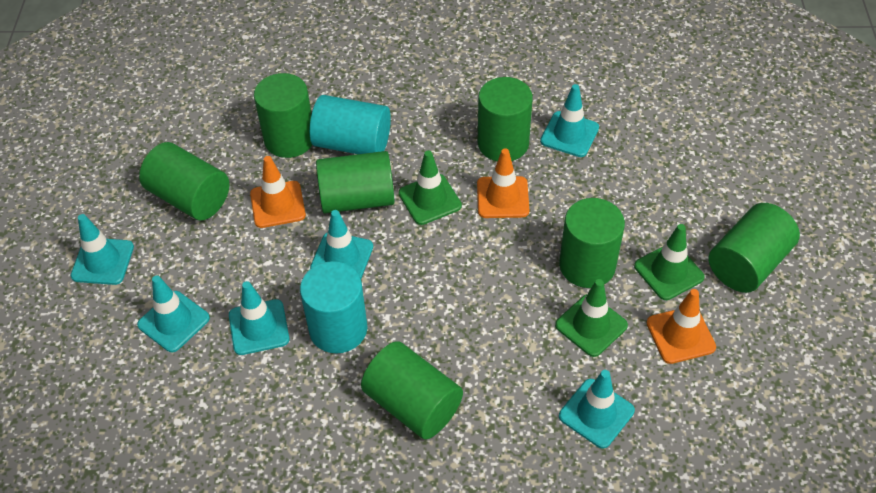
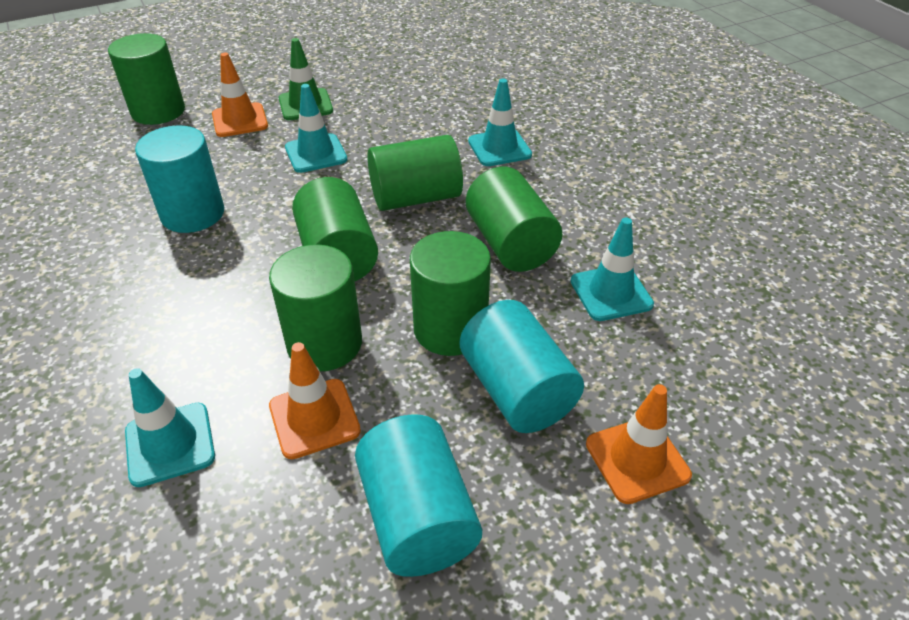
green cylinder: 7 -> 6
green traffic cone: 3 -> 1
turquoise cylinder: 2 -> 3
turquoise traffic cone: 6 -> 4

